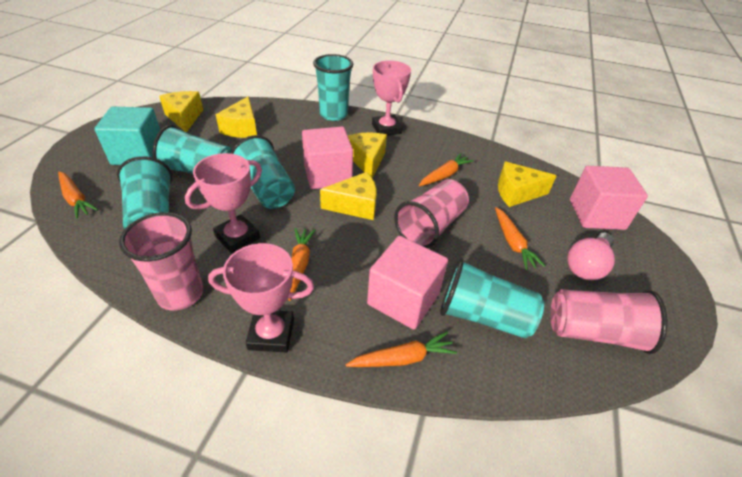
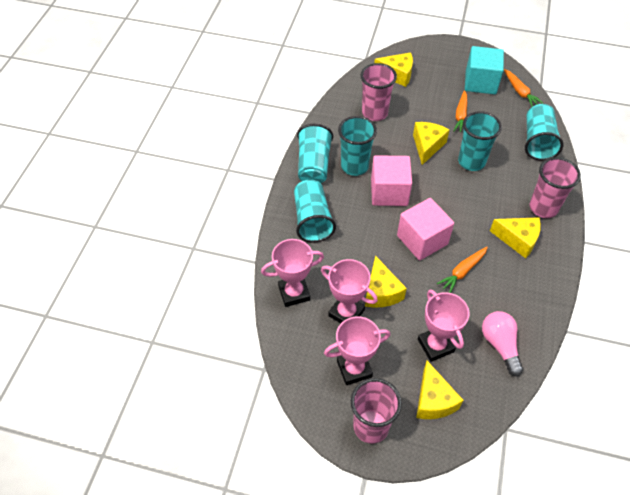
orange carrot: 5 -> 3
pink cube: 3 -> 2
pink trophy: 3 -> 4

